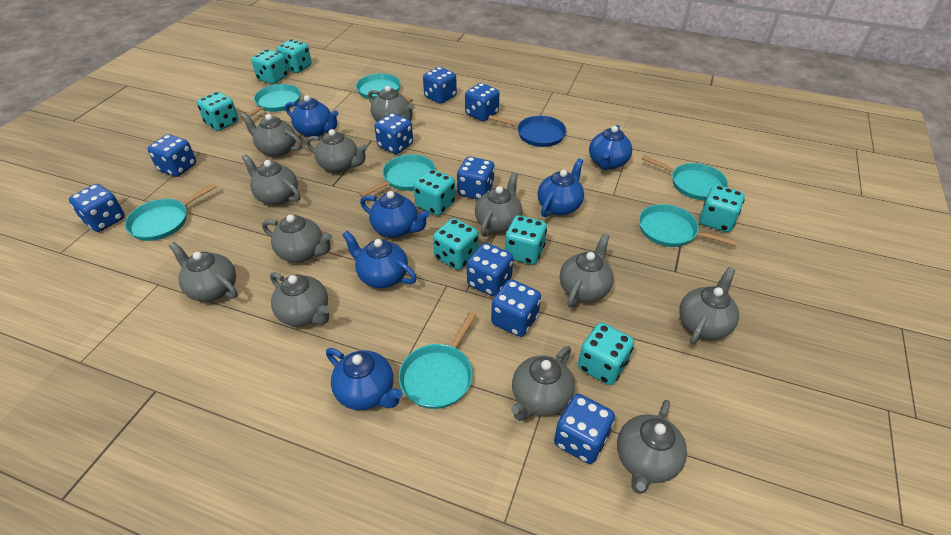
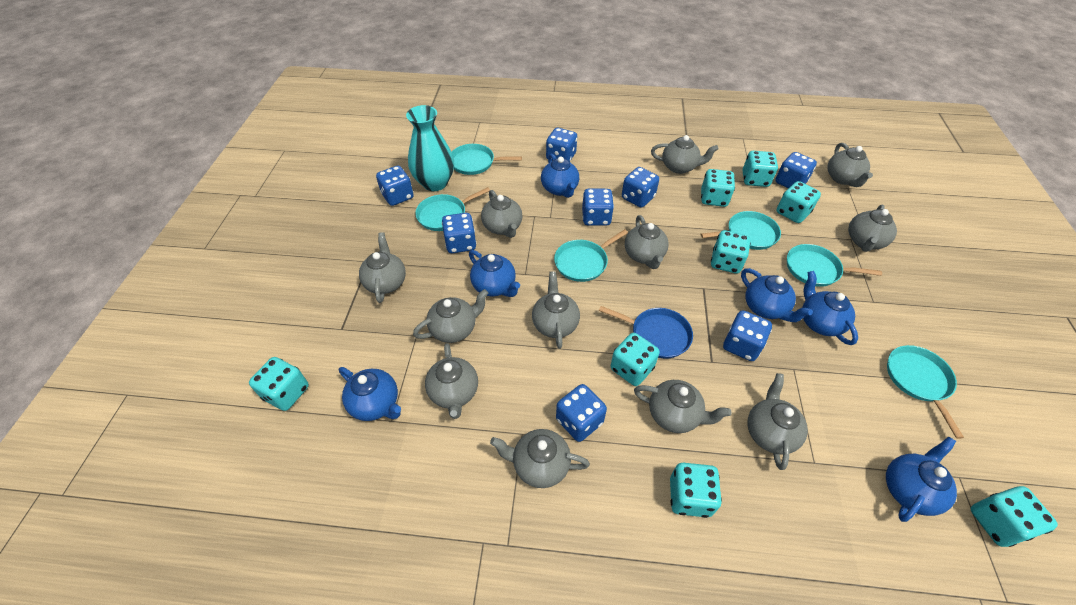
blue dice: 9 -> 8
turquoise pan: 7 -> 6
turquoise vase: 0 -> 1

